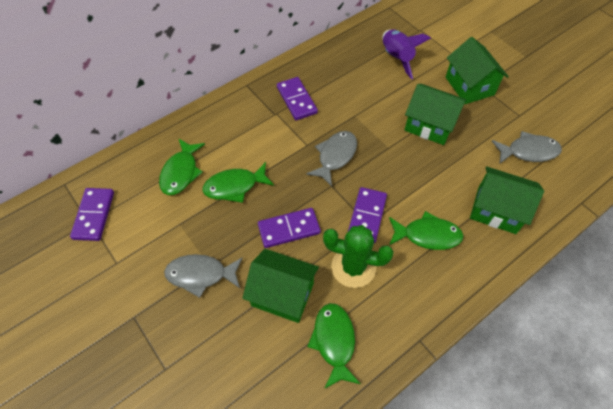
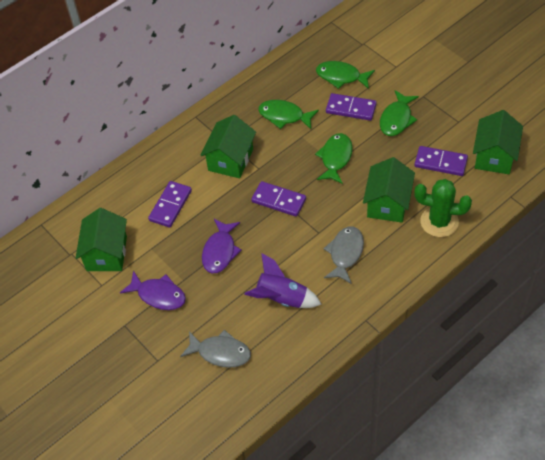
grey fish: 3 -> 2
purple fish: 0 -> 2

